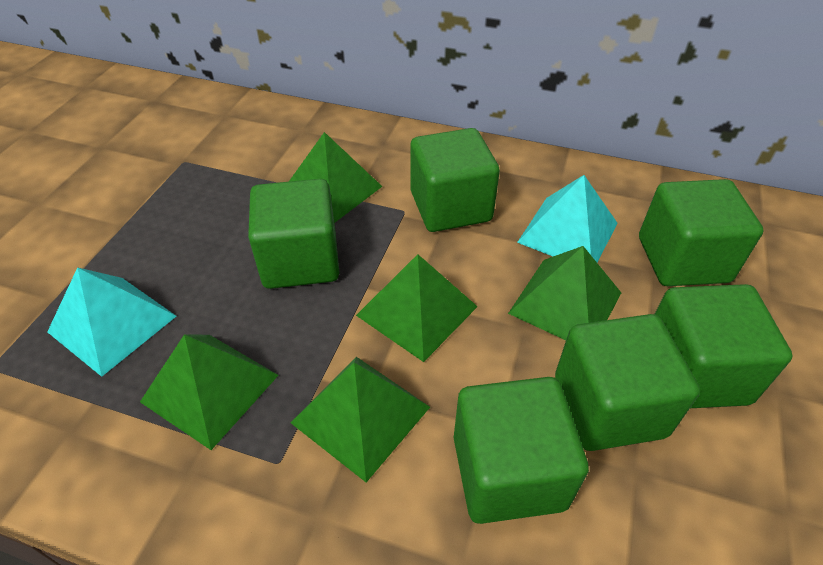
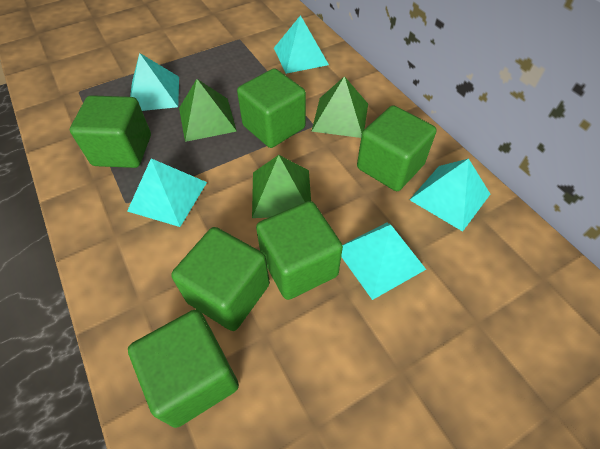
green pyramid: 5 -> 3
turquoise pyramid: 2 -> 5

